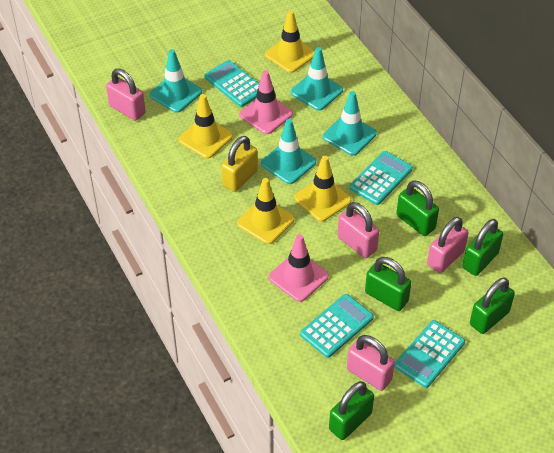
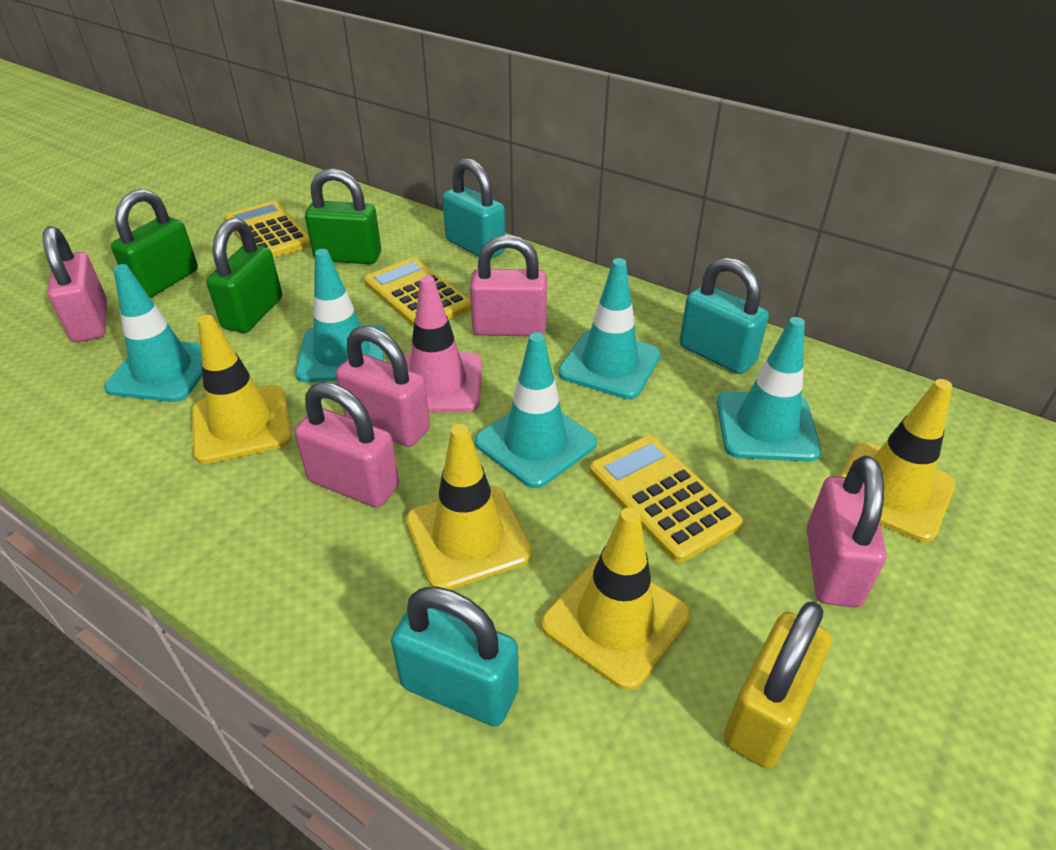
green padlock: 5 -> 3
pink padlock: 4 -> 5
pink traffic cone: 2 -> 1
turquoise calculator: 4 -> 0
turquoise padlock: 0 -> 3
turquoise traffic cone: 4 -> 5
yellow calculator: 0 -> 3

